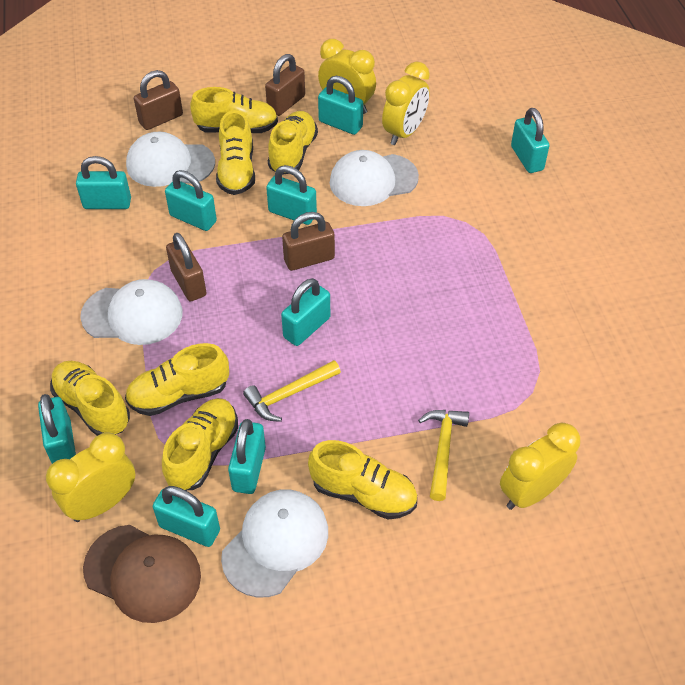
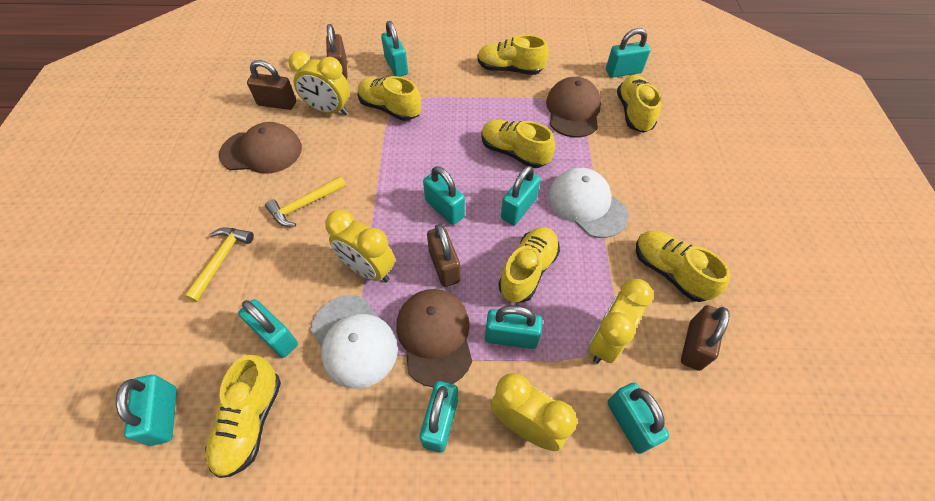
brown cap: 1 -> 3
white cap: 4 -> 2

